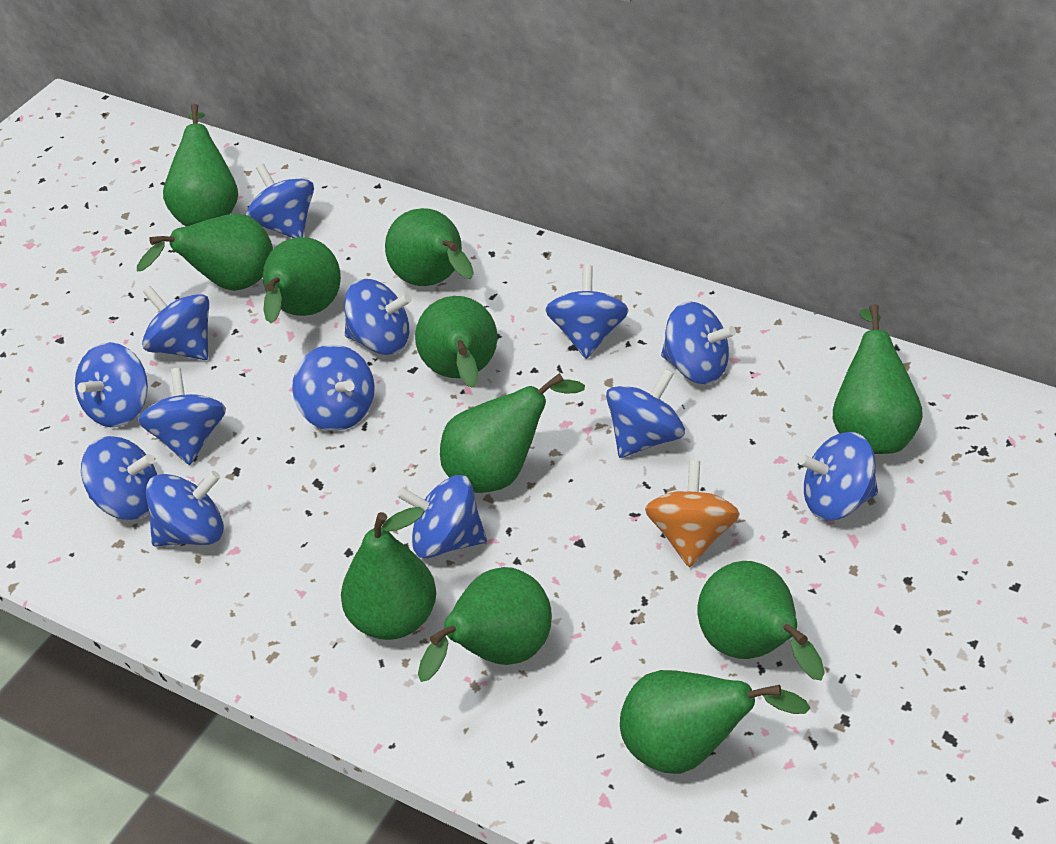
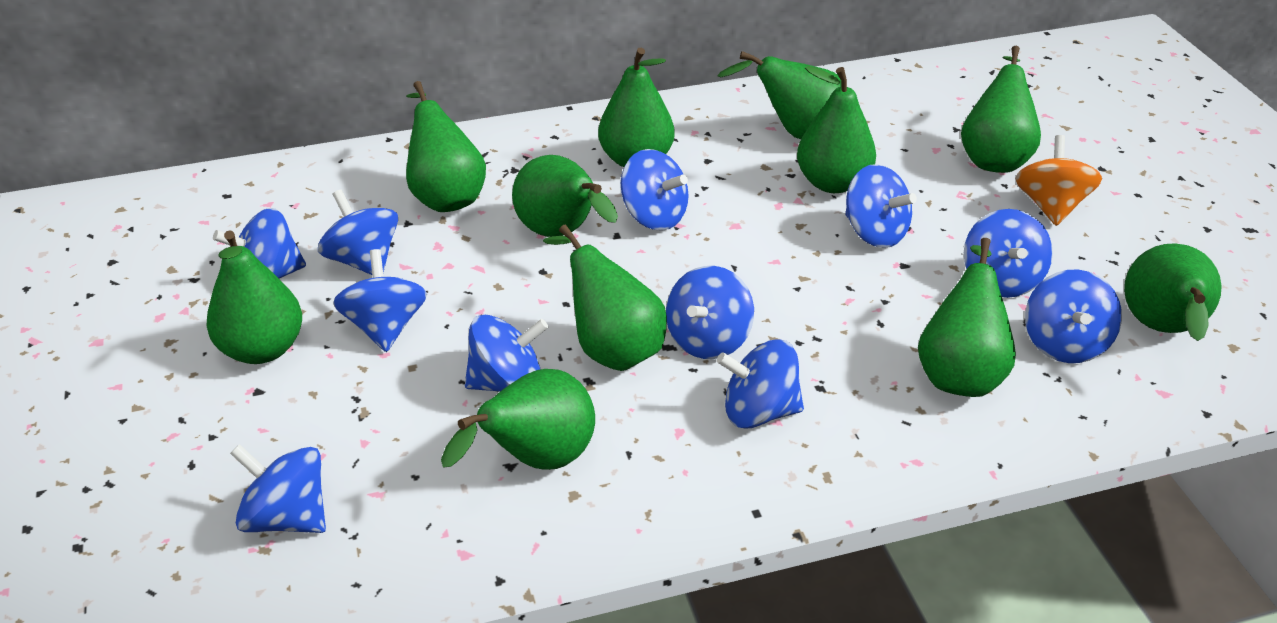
blue spinning top: 13 -> 11

